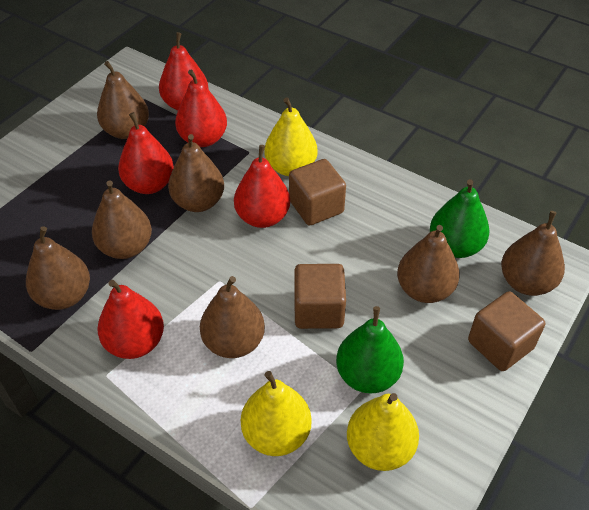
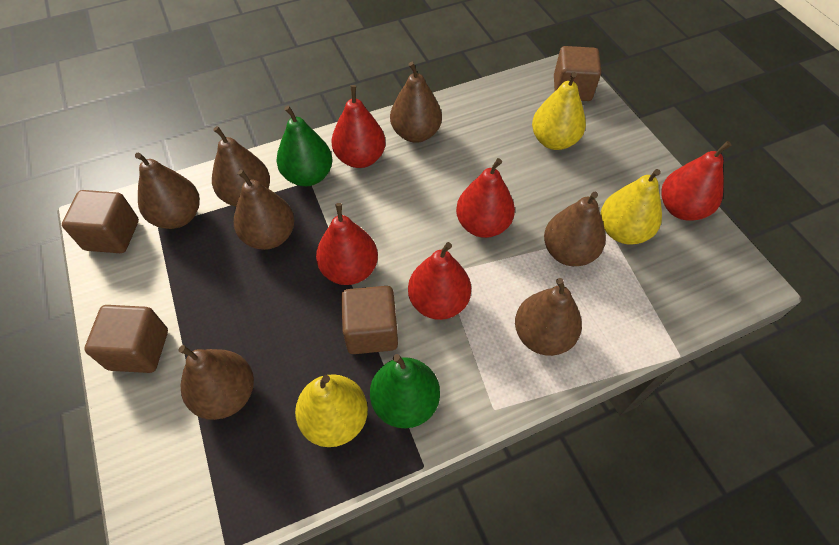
brown cube: 3 -> 4

